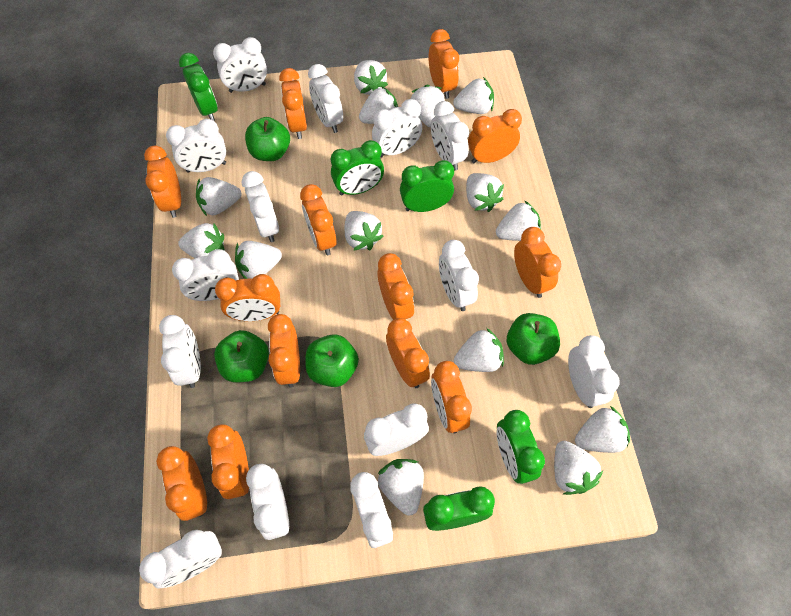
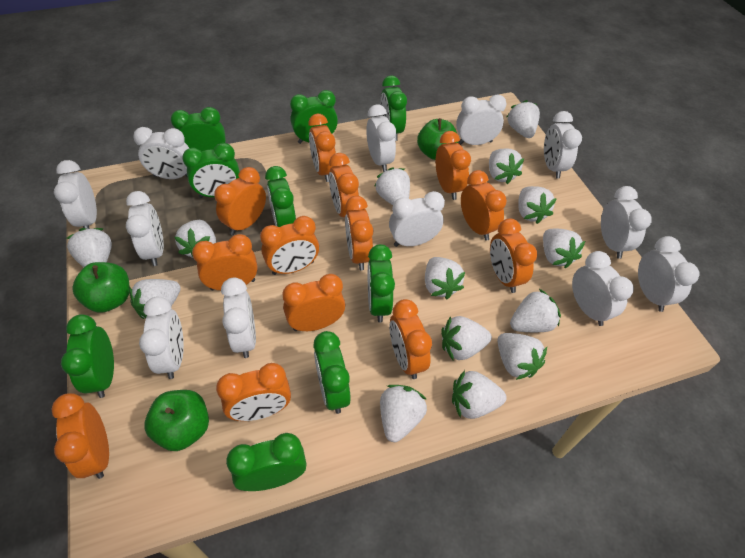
green apple: 4 -> 3
green clock: 5 -> 9
white clock: 14 -> 12

